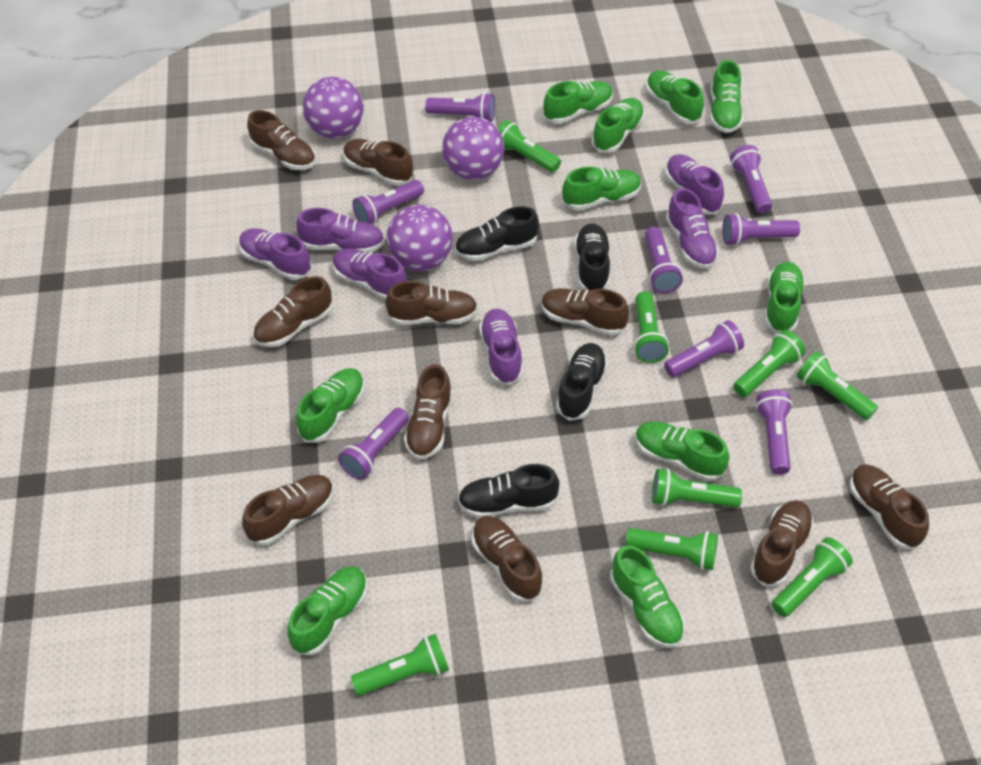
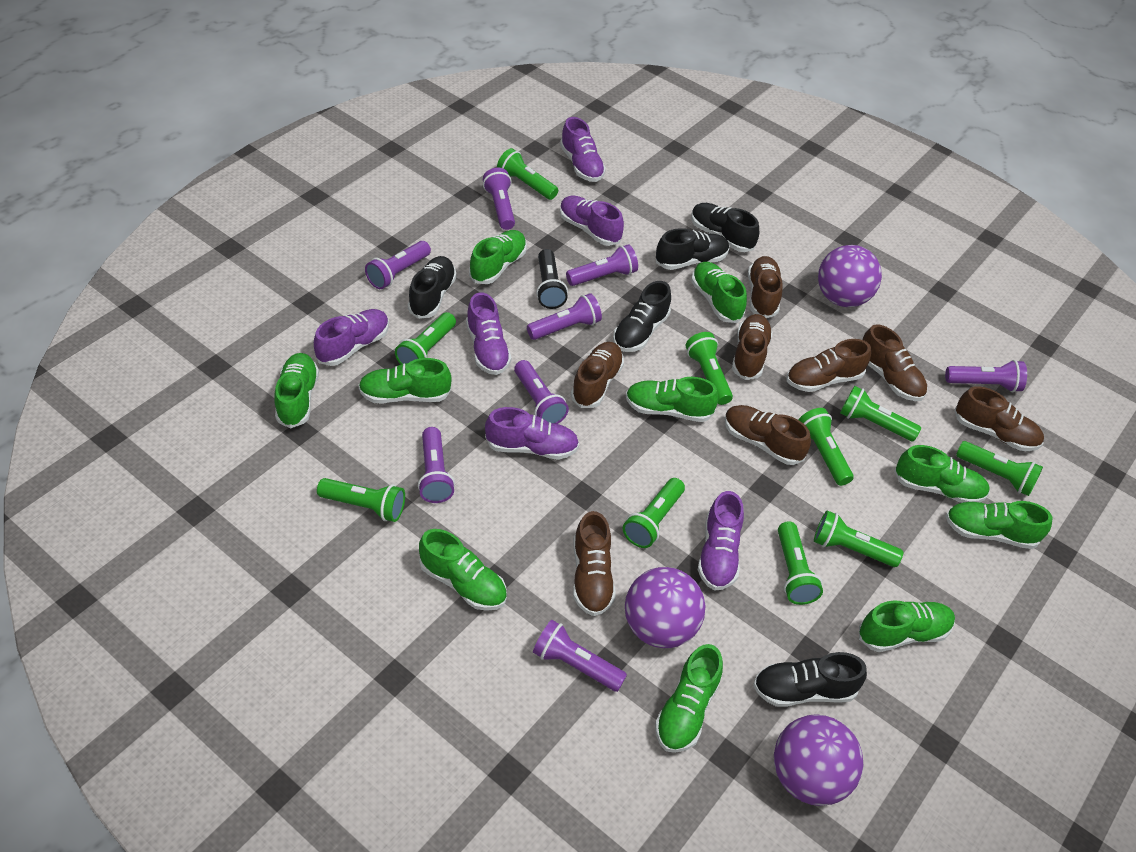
black flashlight: 0 -> 1
black shoe: 4 -> 5
brown shoe: 10 -> 8
green flashlight: 8 -> 10

